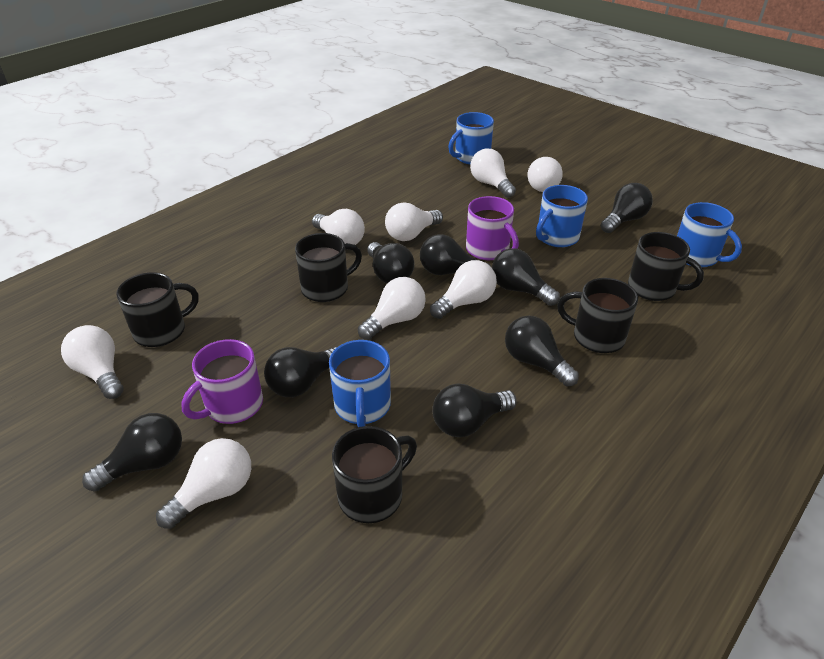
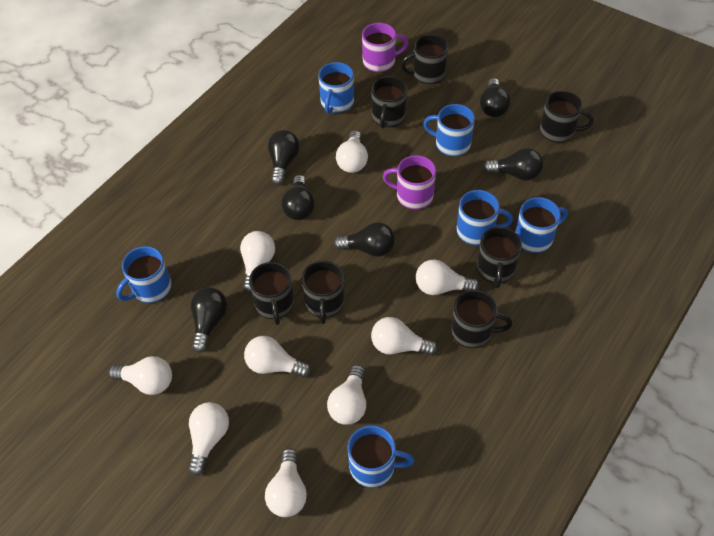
black light bulb: 8 -> 6
black mug: 5 -> 7
blue mug: 4 -> 6
white light bulb: 8 -> 9

